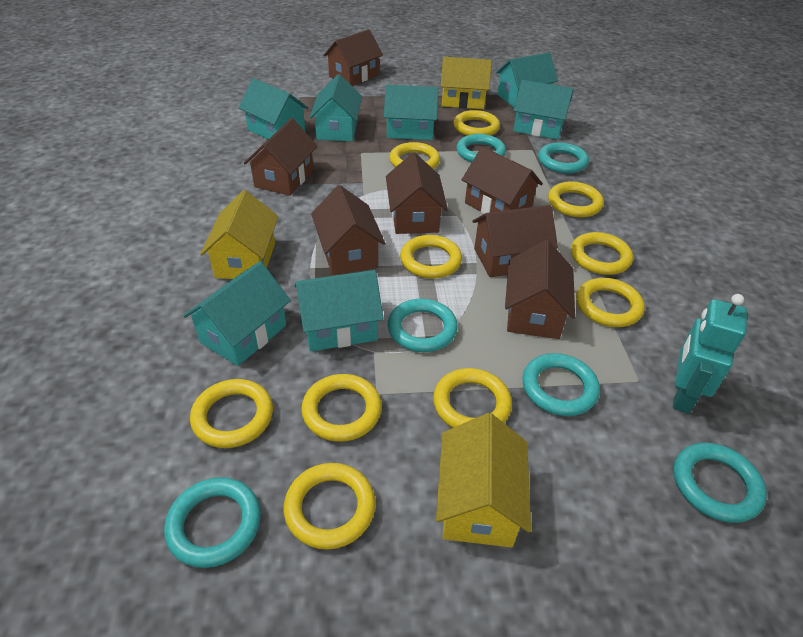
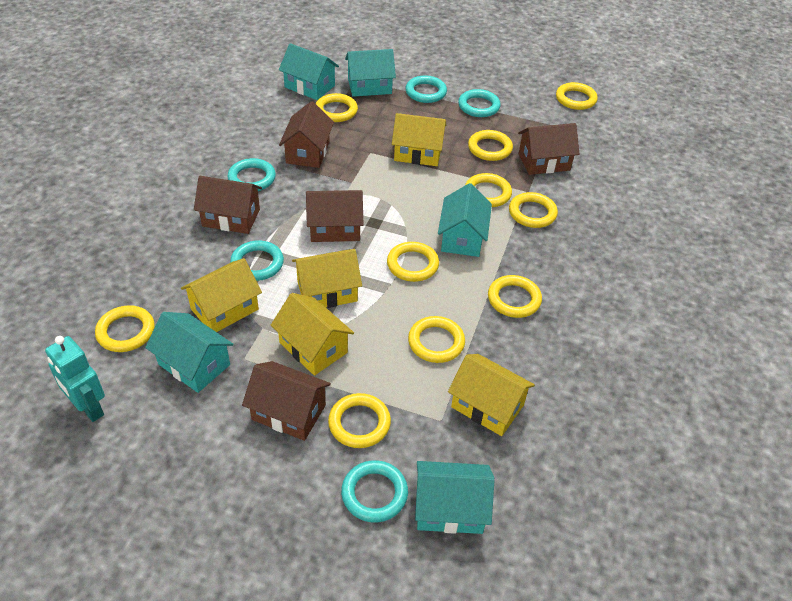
brown house: 7 -> 5
turquoise house: 7 -> 5
turquoise ring: 6 -> 5
yellow house: 3 -> 5

